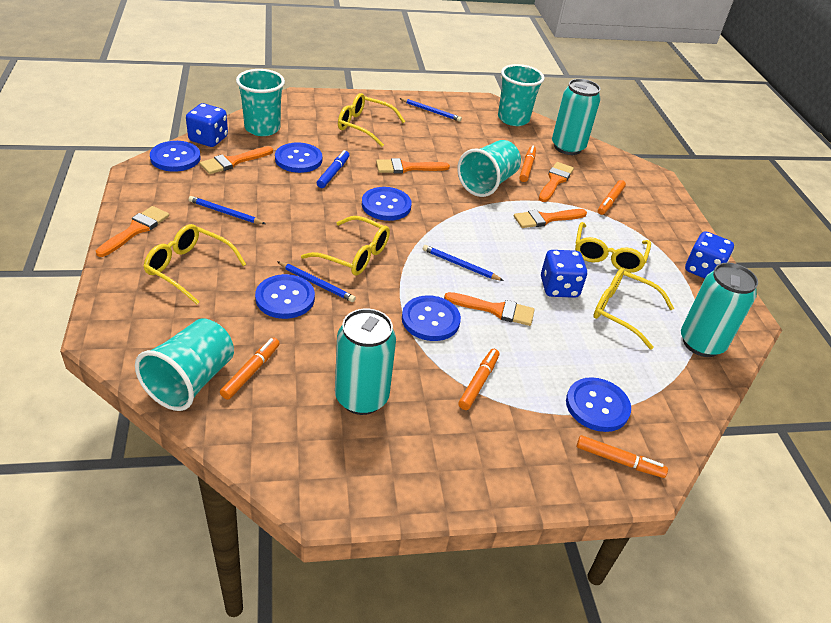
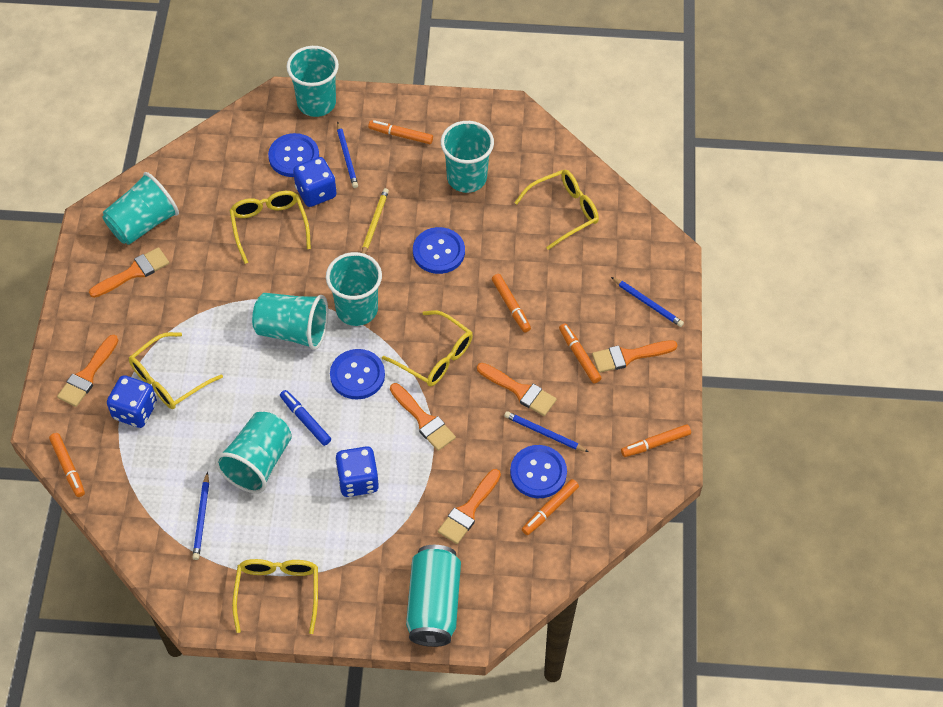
blue button: 6 -> 4
orange marker: 5 -> 6
turquoise can: 3 -> 1
turquoise cup: 4 -> 6
yellow pencil: 0 -> 1

